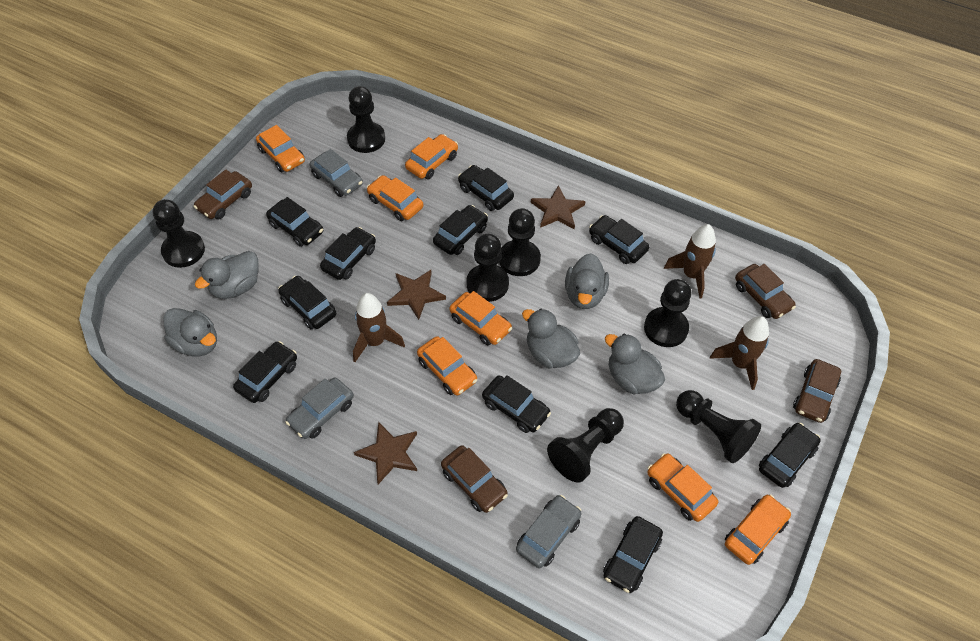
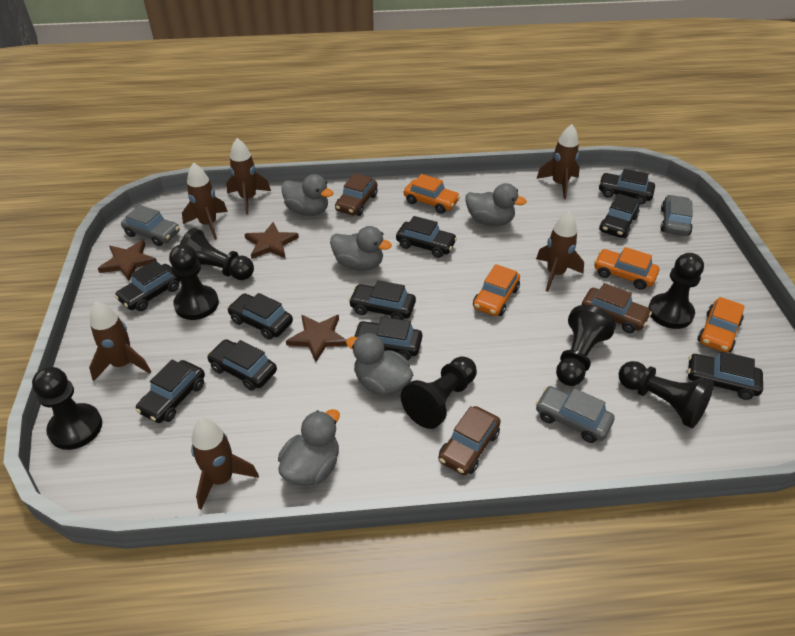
brown car: 4 -> 3
brown rocket: 3 -> 6
orange car: 7 -> 4

